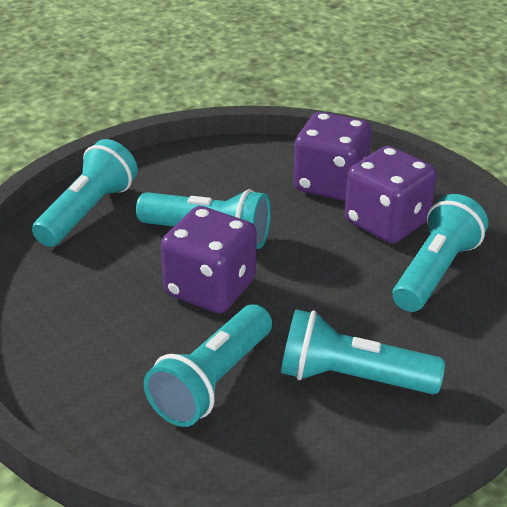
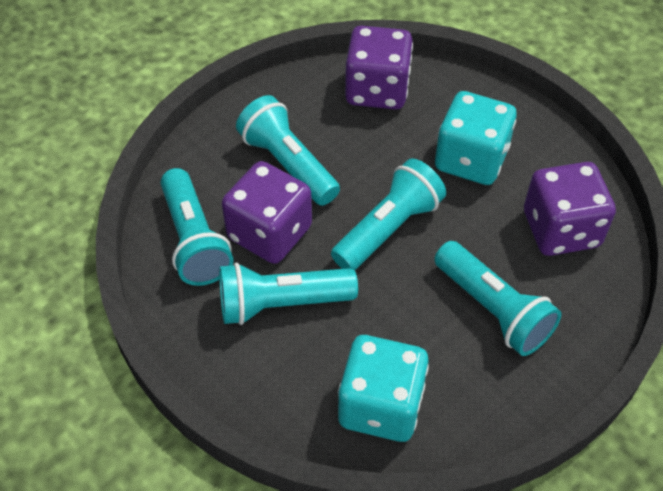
turquoise dice: 0 -> 2

